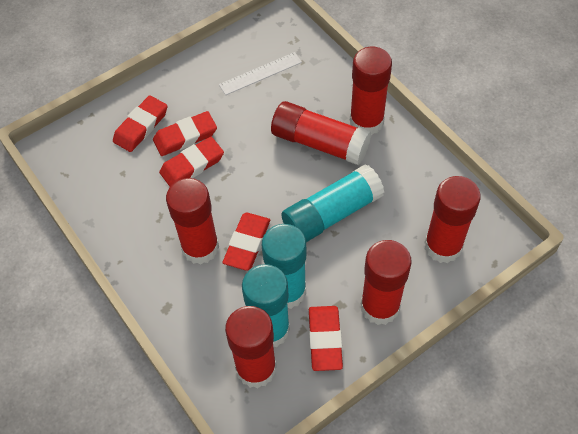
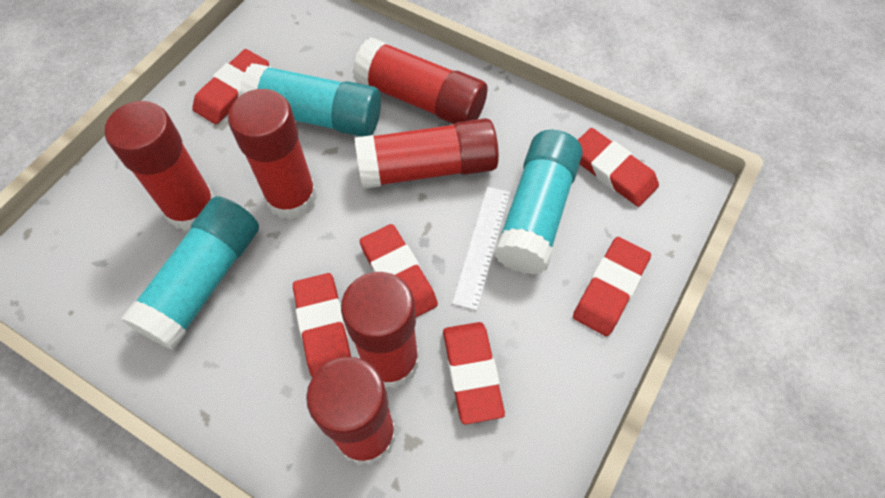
red eraser: 5 -> 6

